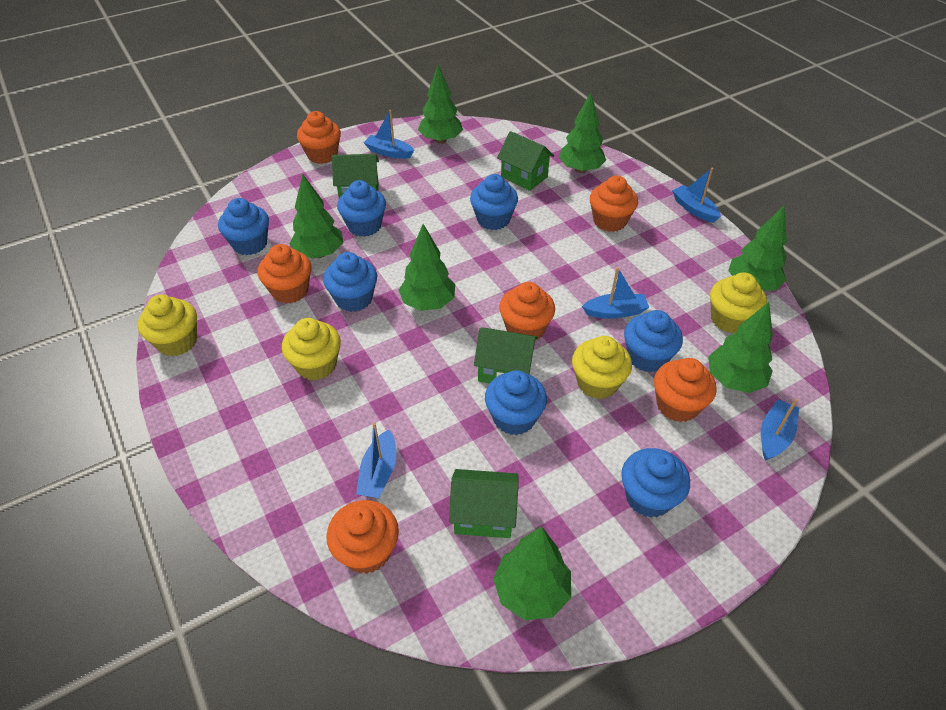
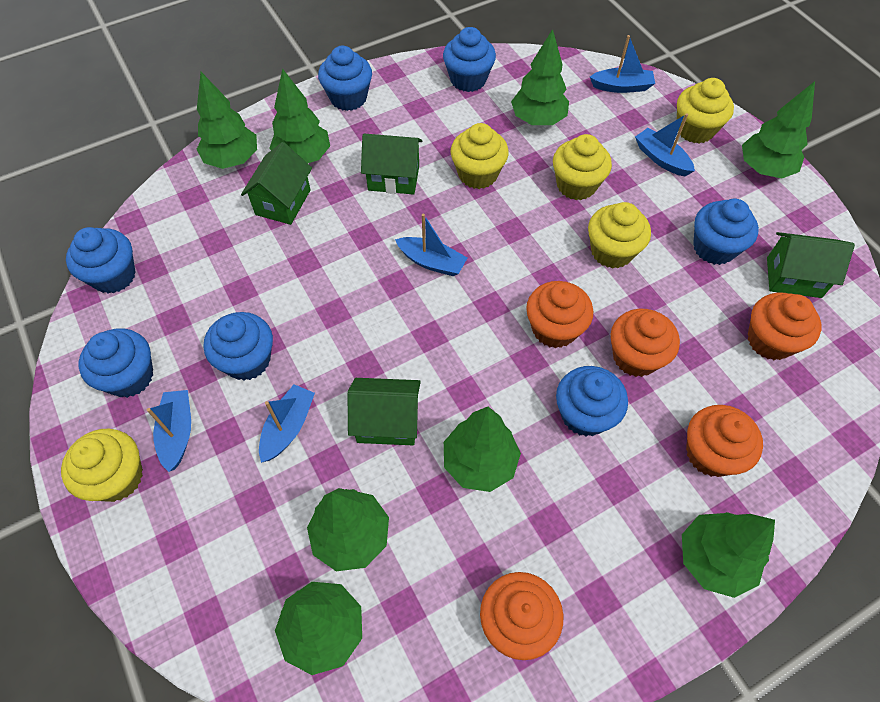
green tree: 7 -> 8
orange cupcake: 6 -> 5
yellow cupcake: 4 -> 5

